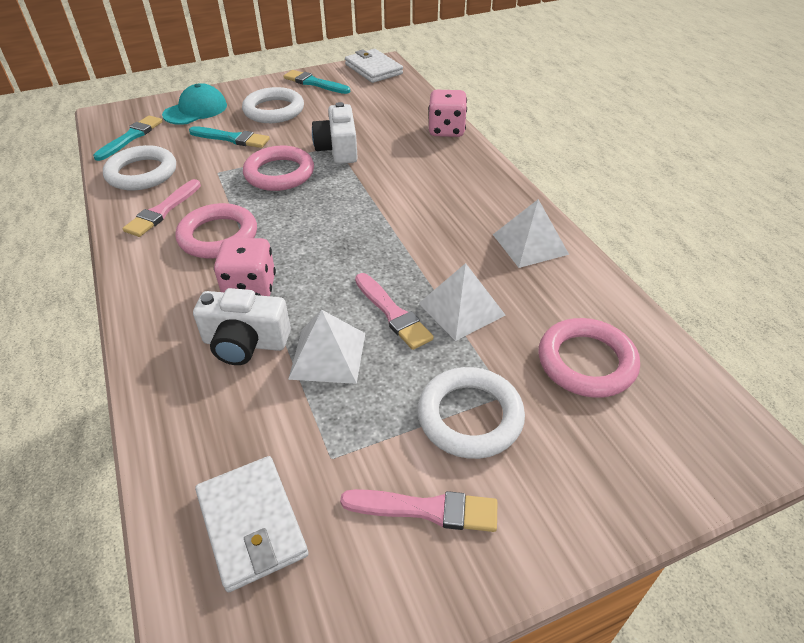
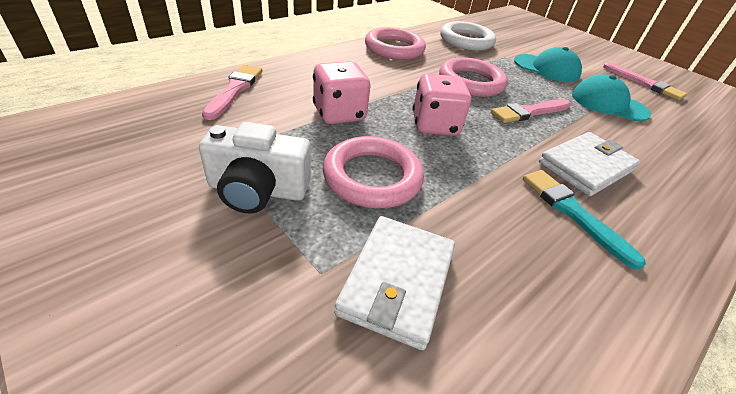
turquoise brush: 3 -> 1
turquoise cap: 1 -> 2
white camera: 2 -> 1
white pyramid: 3 -> 0
white ring: 3 -> 1

